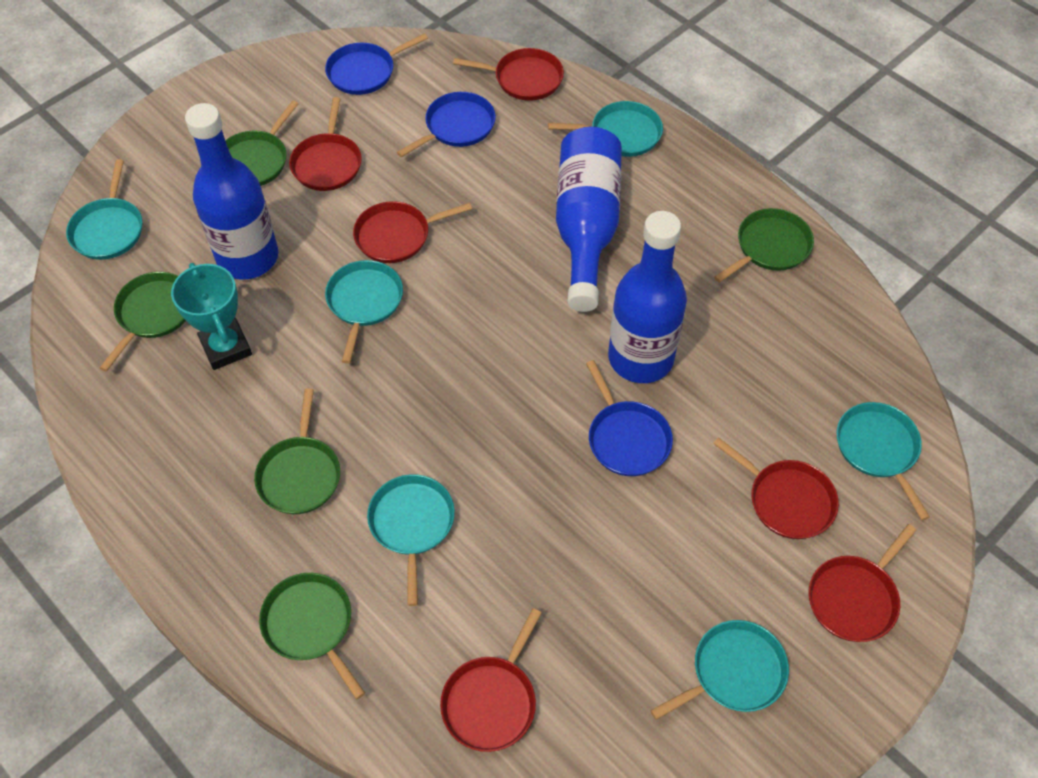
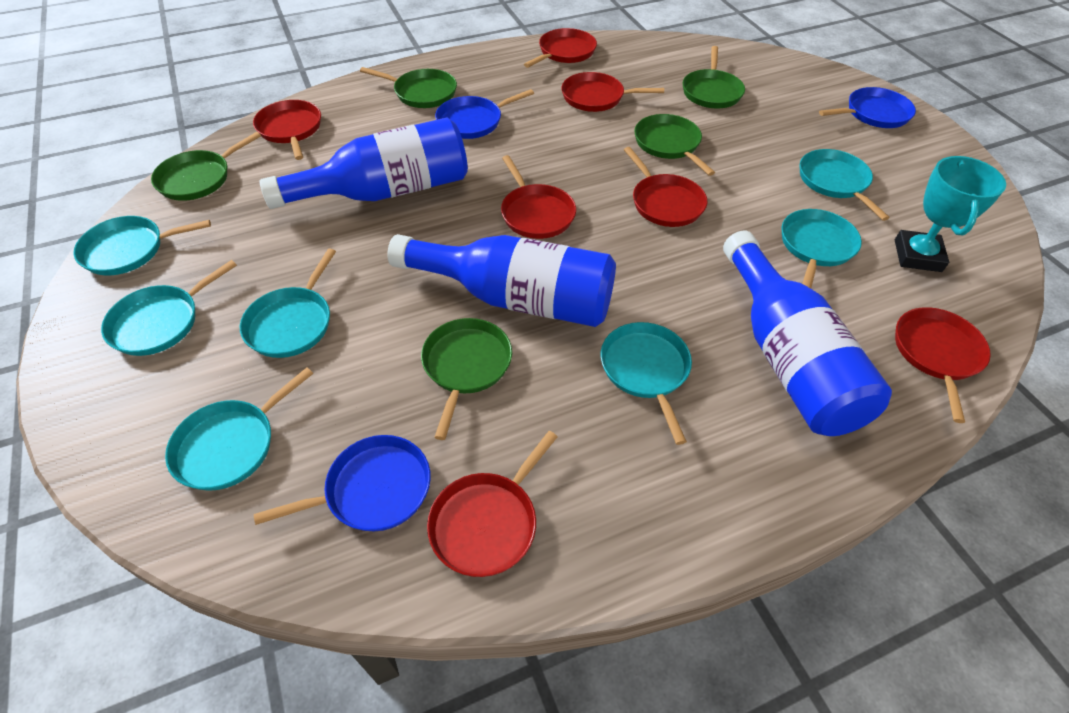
red pan: 6 -> 7
turquoise pan: 6 -> 7

